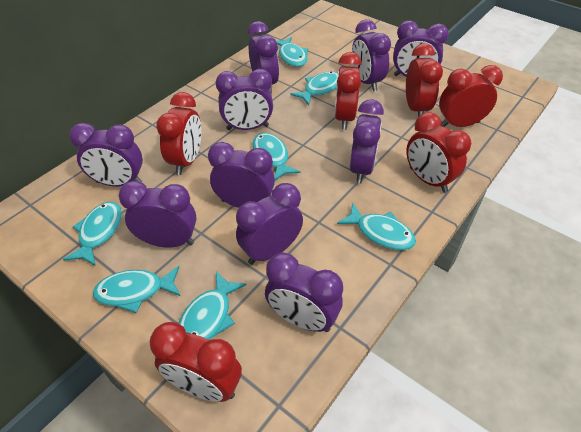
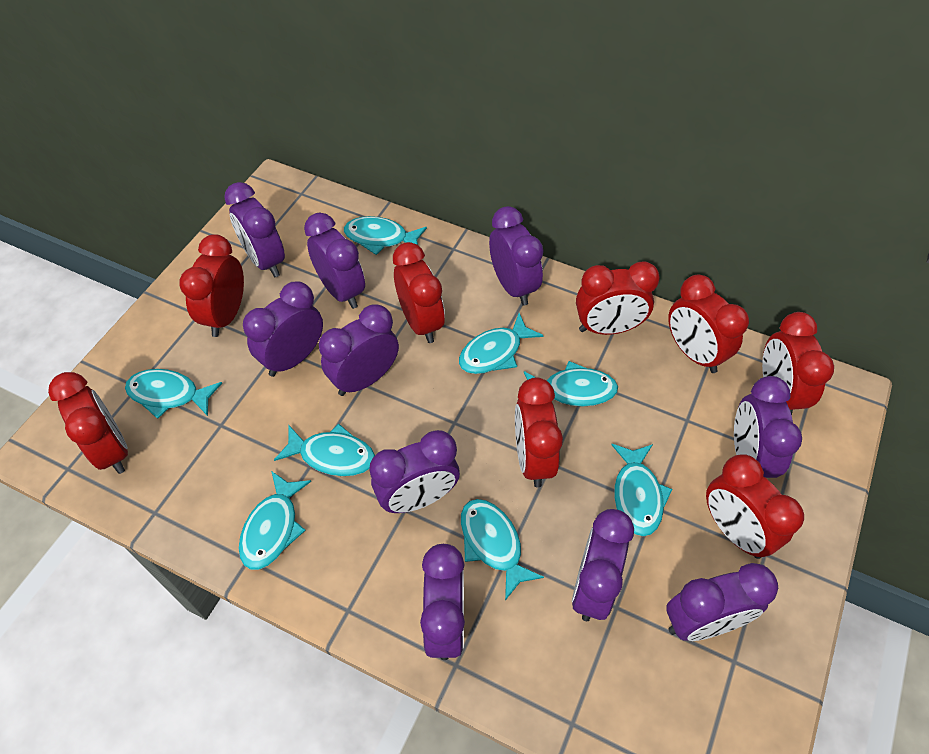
red clock: 6 -> 8
turquoise fish: 7 -> 8

